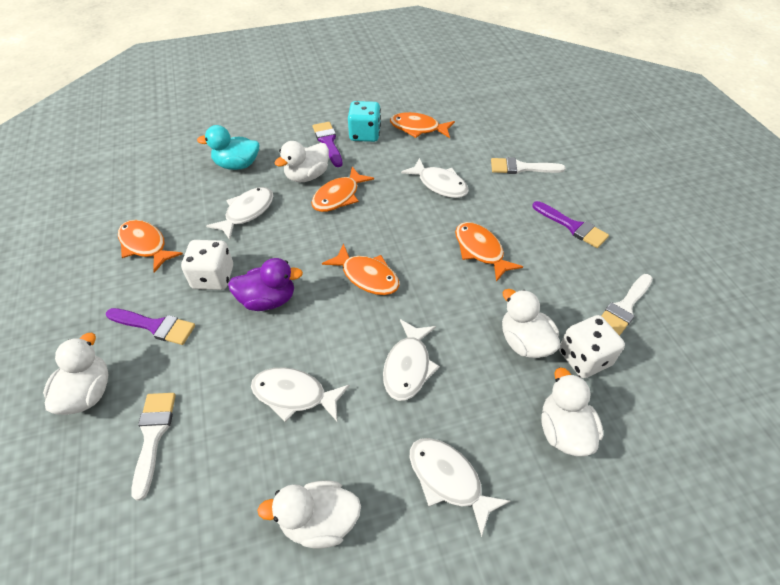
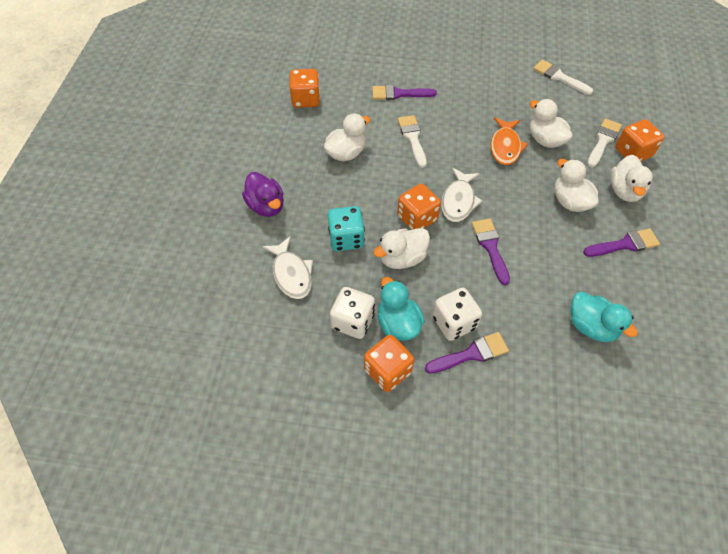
orange dice: 0 -> 4
orange fish: 5 -> 1
purple brush: 3 -> 4
turquoise duck: 1 -> 2
white fish: 5 -> 2

